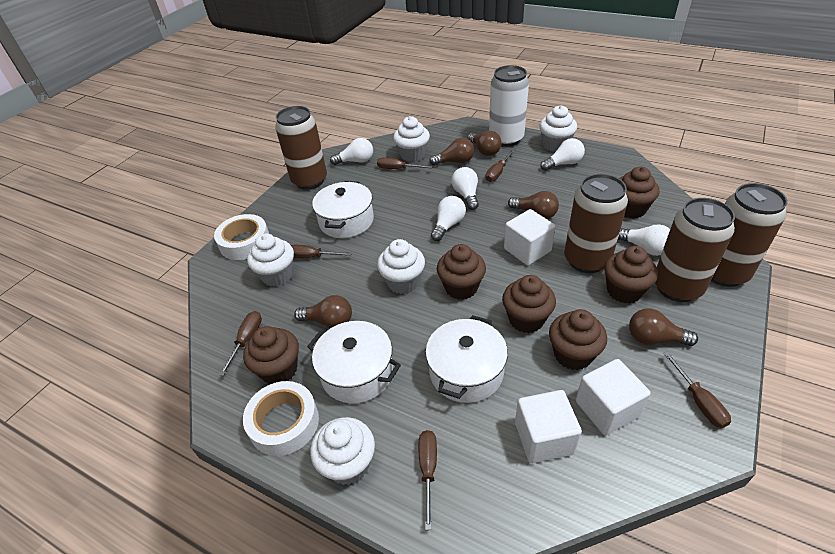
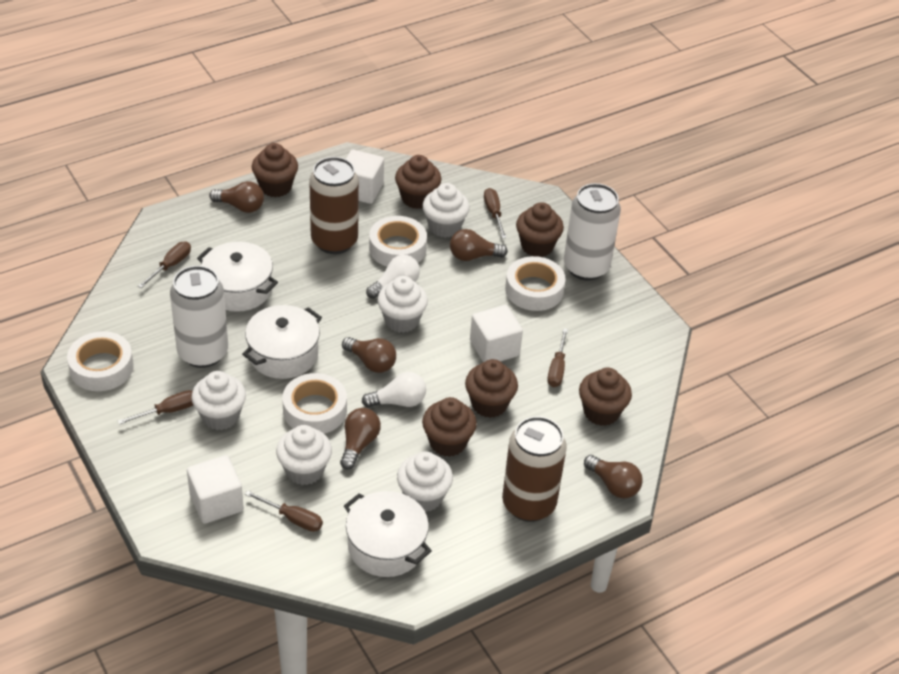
brown can: 4 -> 2
brown screwdriver: 6 -> 5
white can: 1 -> 2
white light bulb: 5 -> 2
white tape: 2 -> 4

